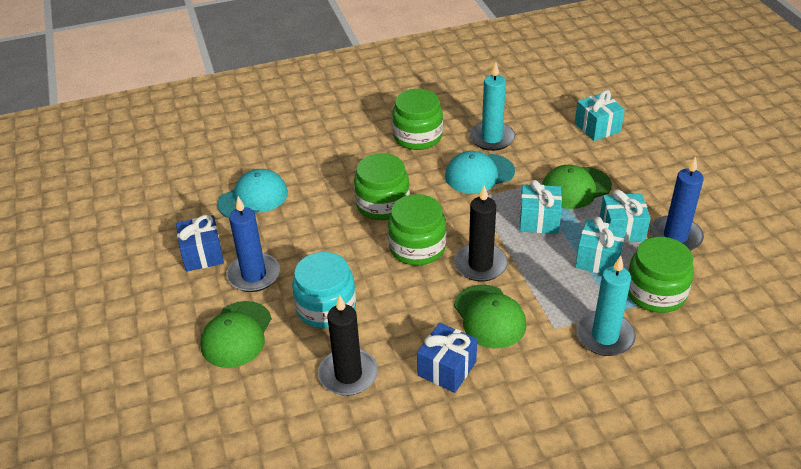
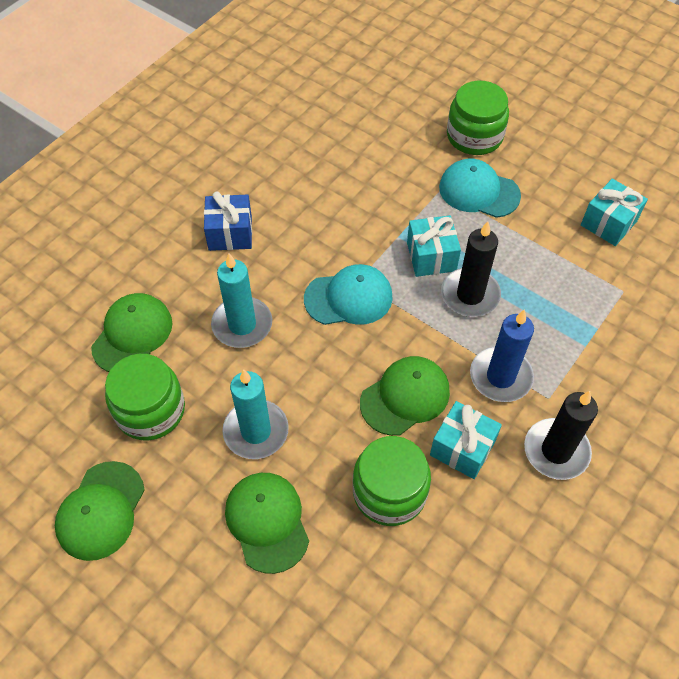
blue candle: 2 -> 1
blue gift: 2 -> 1
green cap: 3 -> 4
green jar: 4 -> 3
turquoise gift: 4 -> 3
turquoise jar: 1 -> 0

